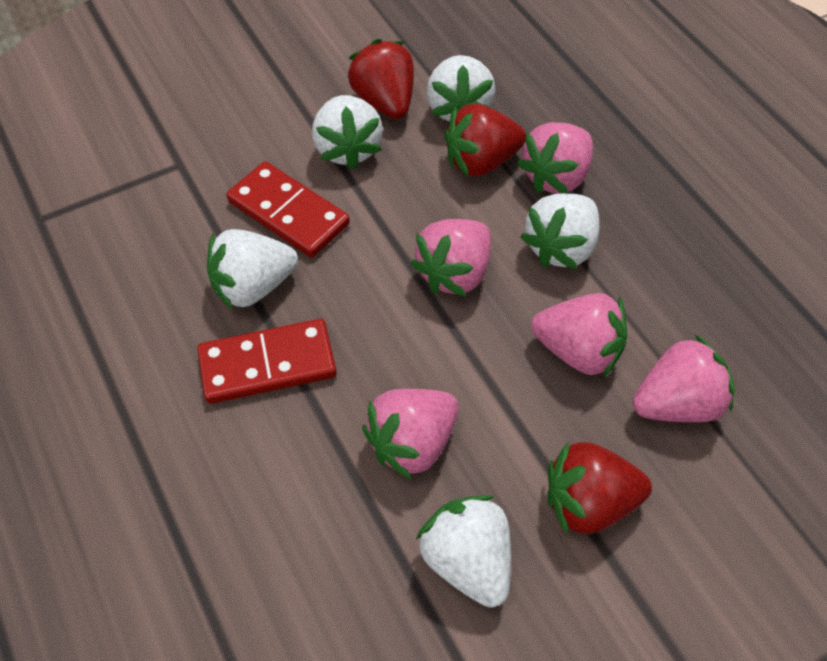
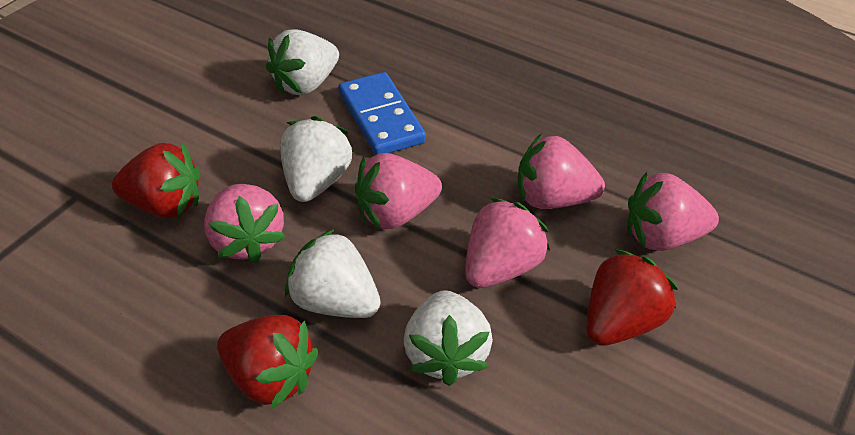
blue domino: 0 -> 1
red domino: 2 -> 0
white strawberry: 5 -> 4

